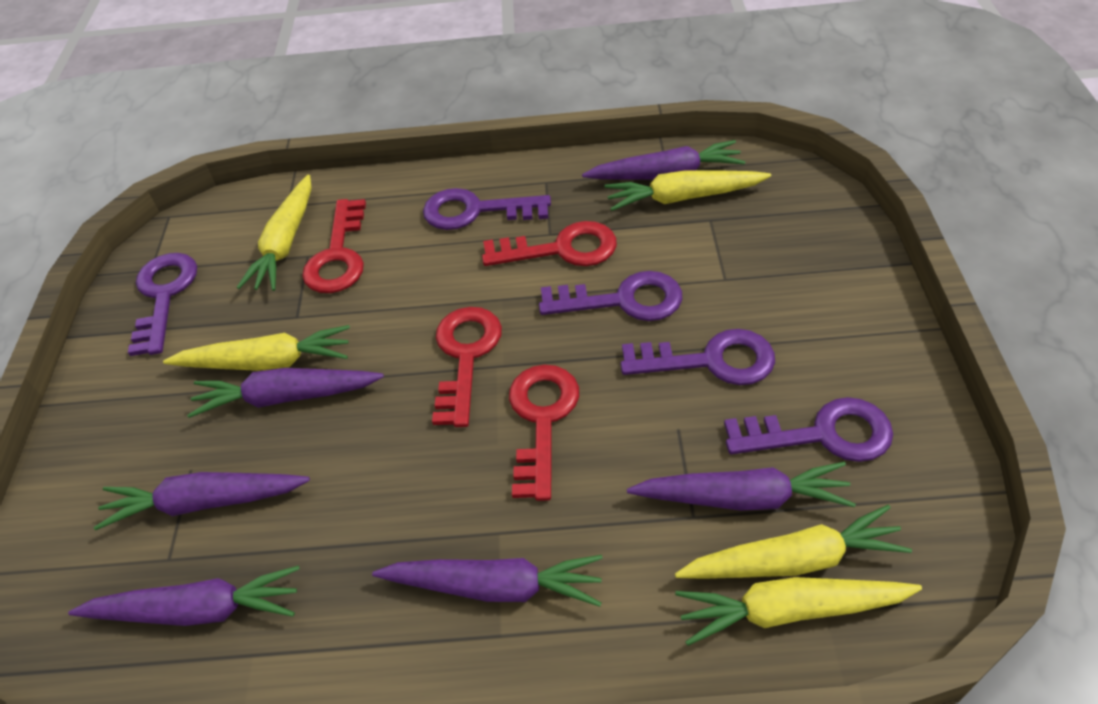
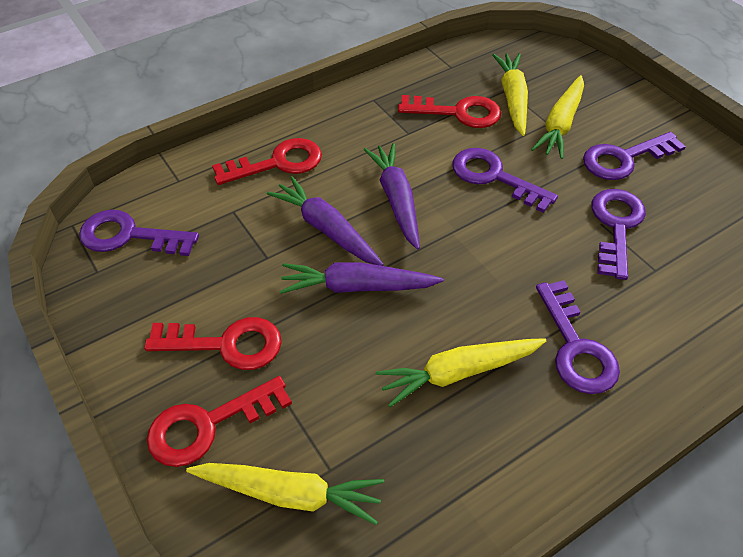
purple carrot: 6 -> 3
yellow carrot: 5 -> 4

